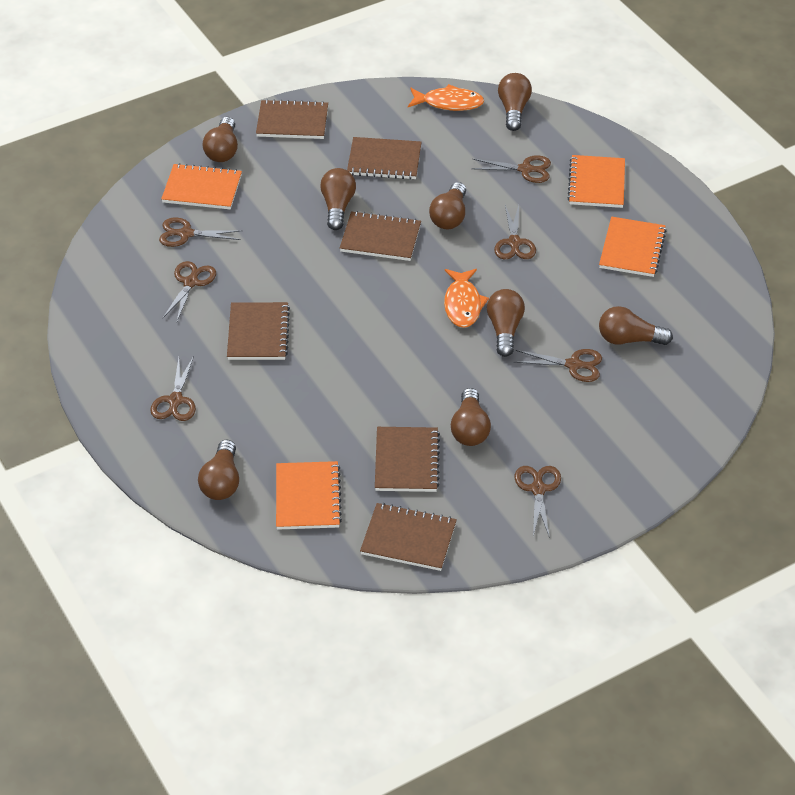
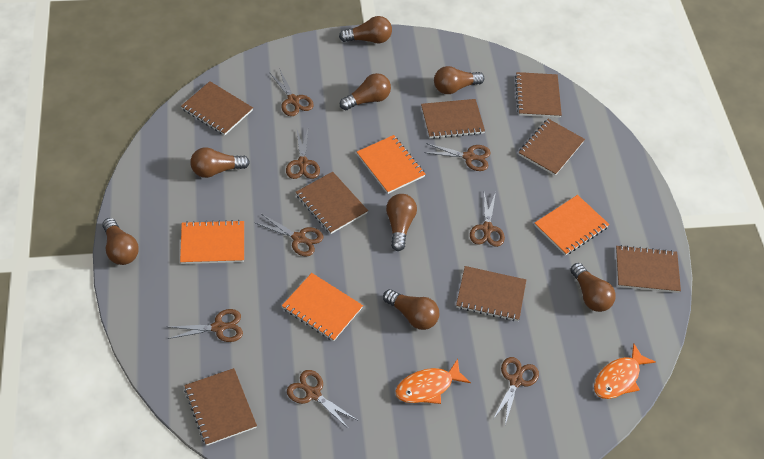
brown notebook: 6 -> 8
brown scissors: 7 -> 8

